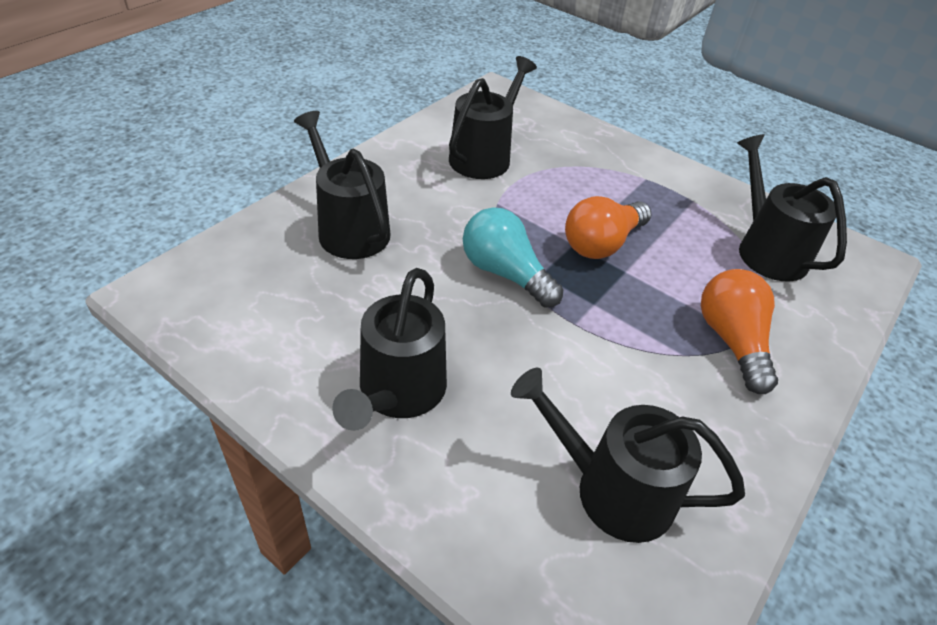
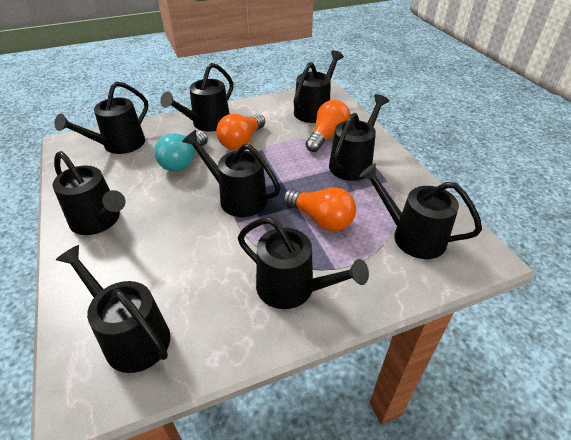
black watering can: 5 -> 9
orange light bulb: 2 -> 3

